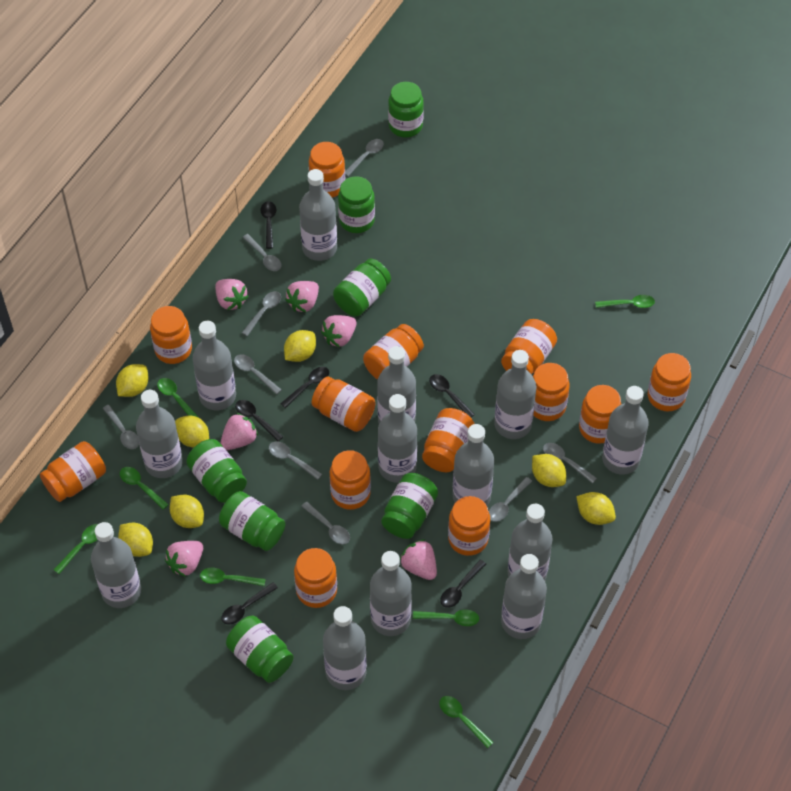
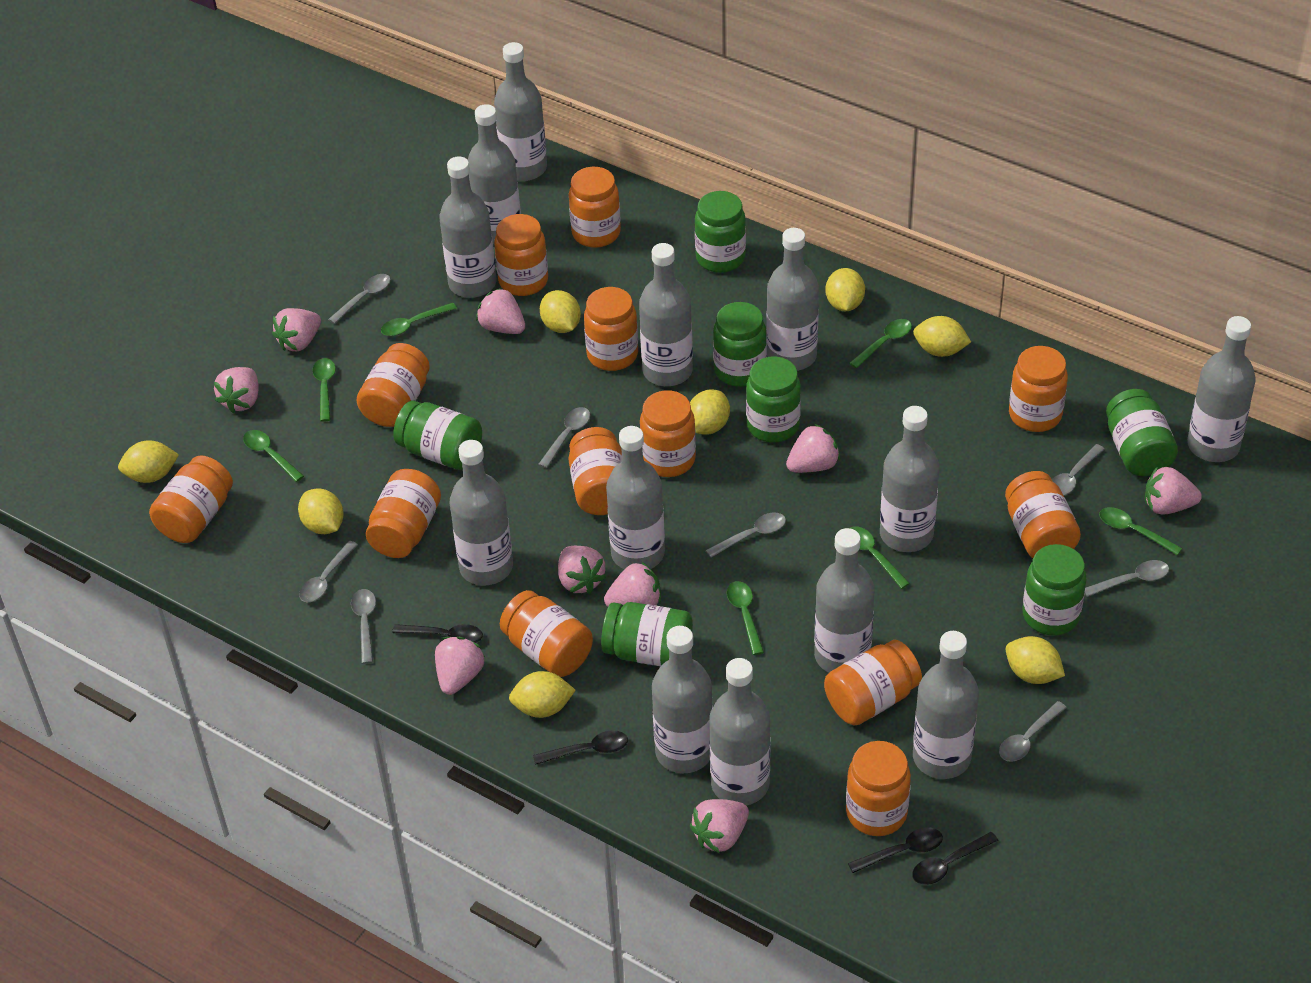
black spoon: 6 -> 4
grey spoon: 9 -> 8
pink strawberry: 6 -> 9
yellow lemon: 7 -> 8

